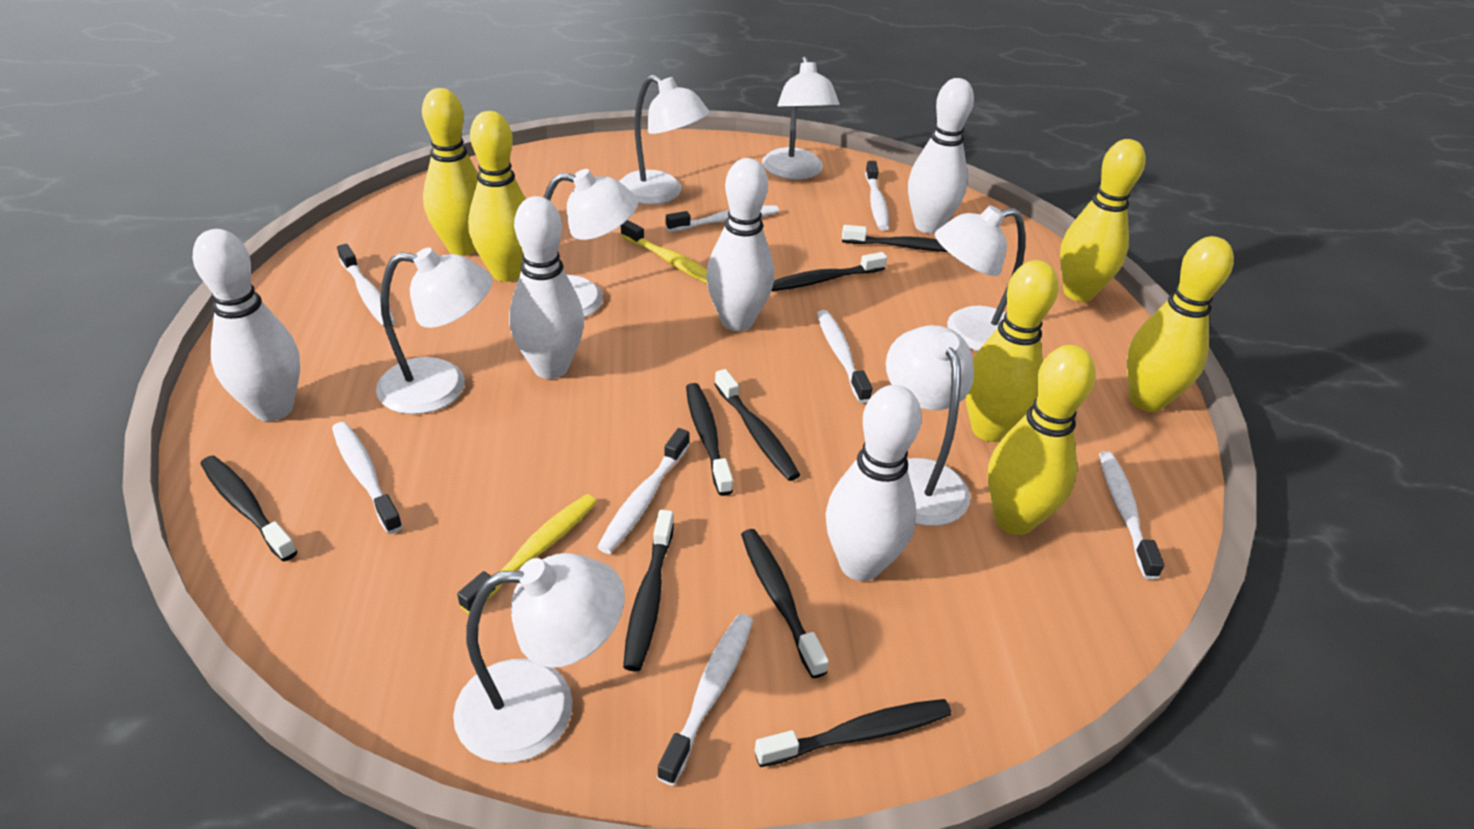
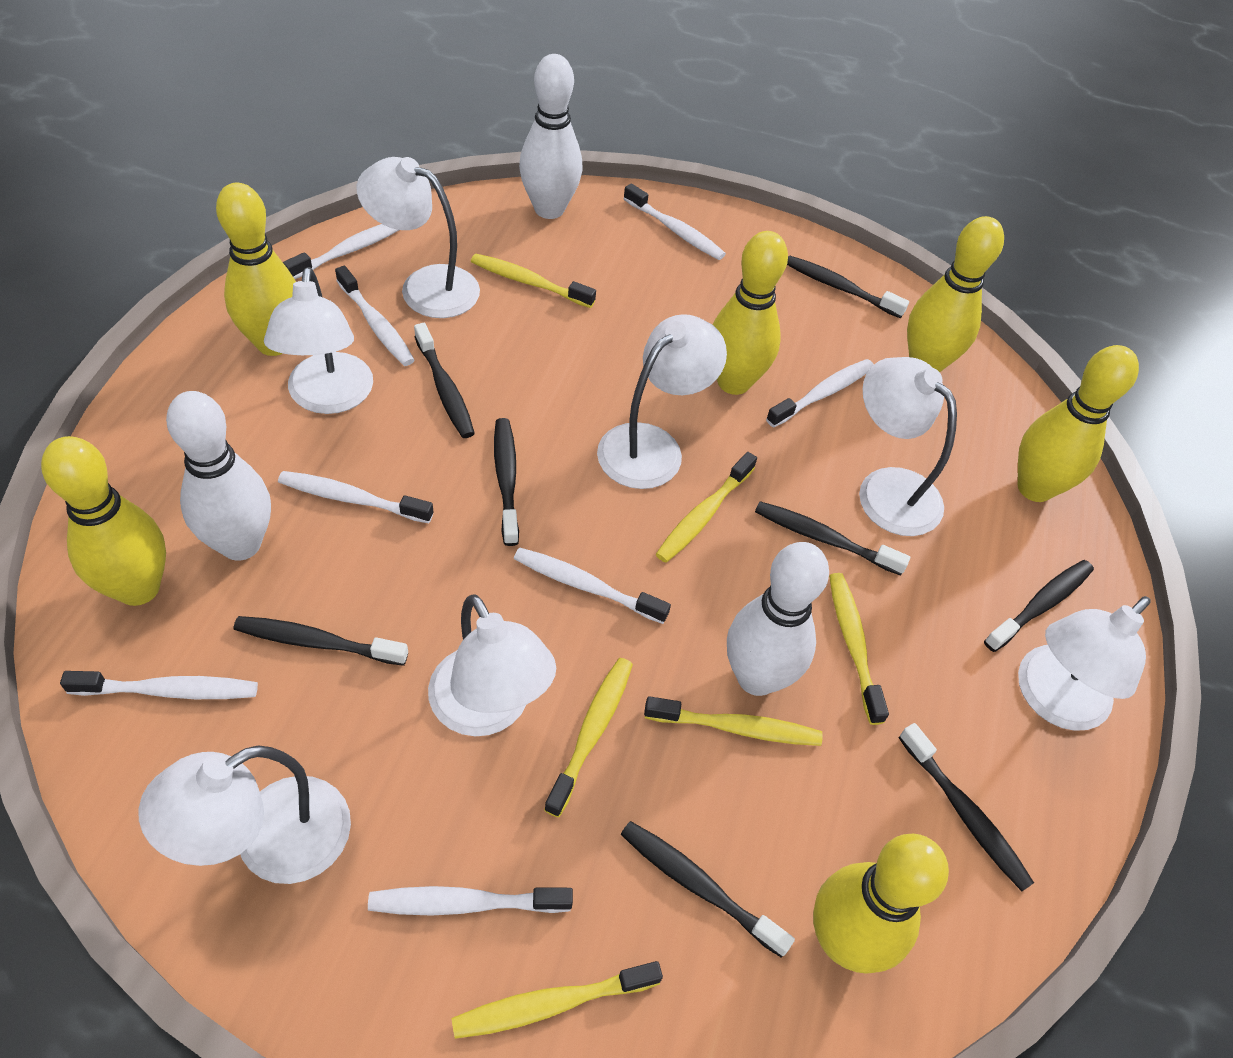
white bowling pin: 5 -> 3
yellow toothbrush: 2 -> 6

